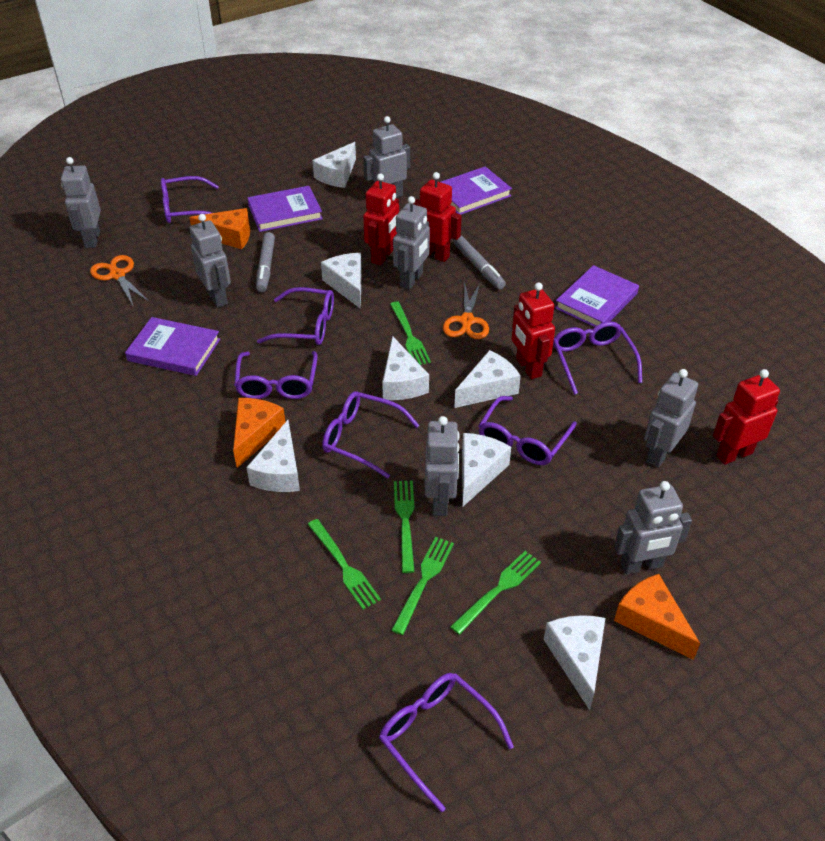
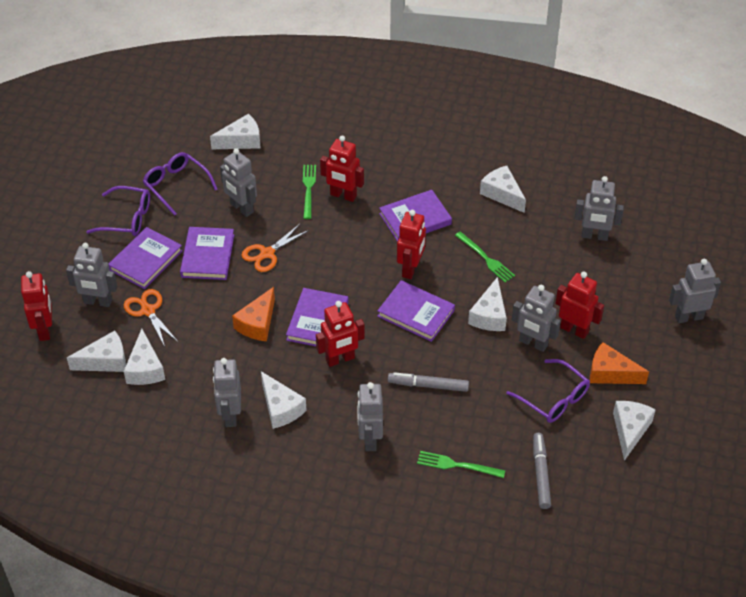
green fork: 5 -> 3
orange cheese: 3 -> 2
purple book: 4 -> 5
purple glasses: 7 -> 3
red robot: 4 -> 5

